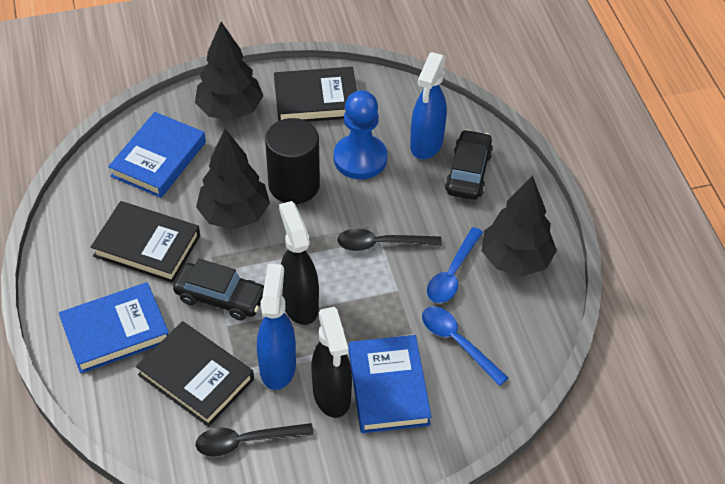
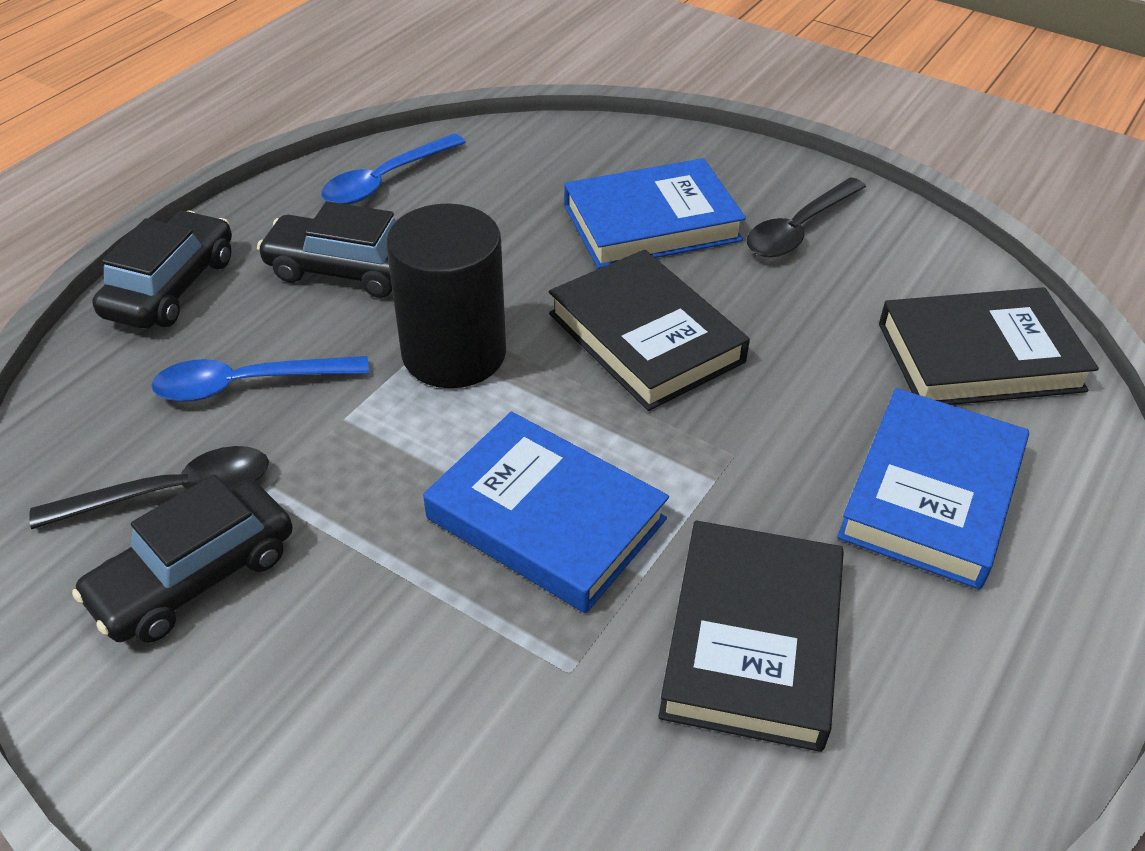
black car: 2 -> 3
black spray bottle: 2 -> 0
black tree: 3 -> 0
blue pawn: 1 -> 0
blue spray bottle: 2 -> 0

